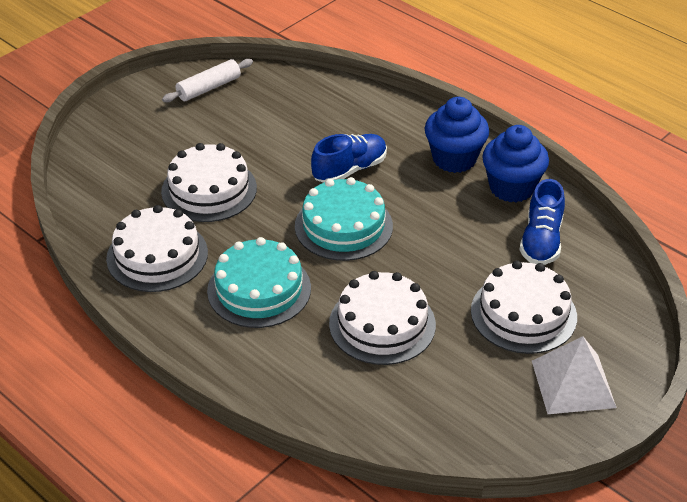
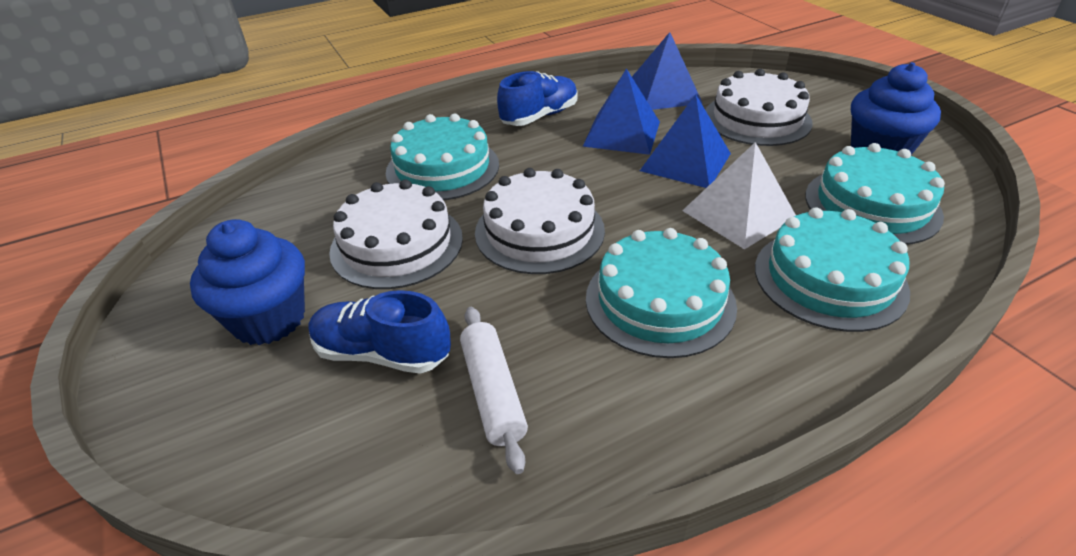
blue pyramid: 0 -> 3
turquoise cake: 2 -> 4
white cake: 4 -> 3

